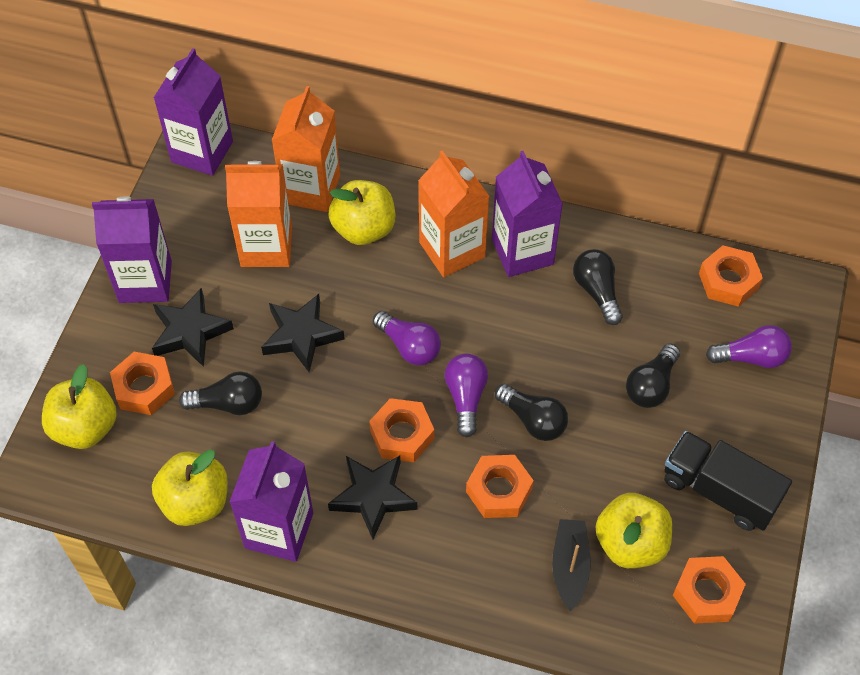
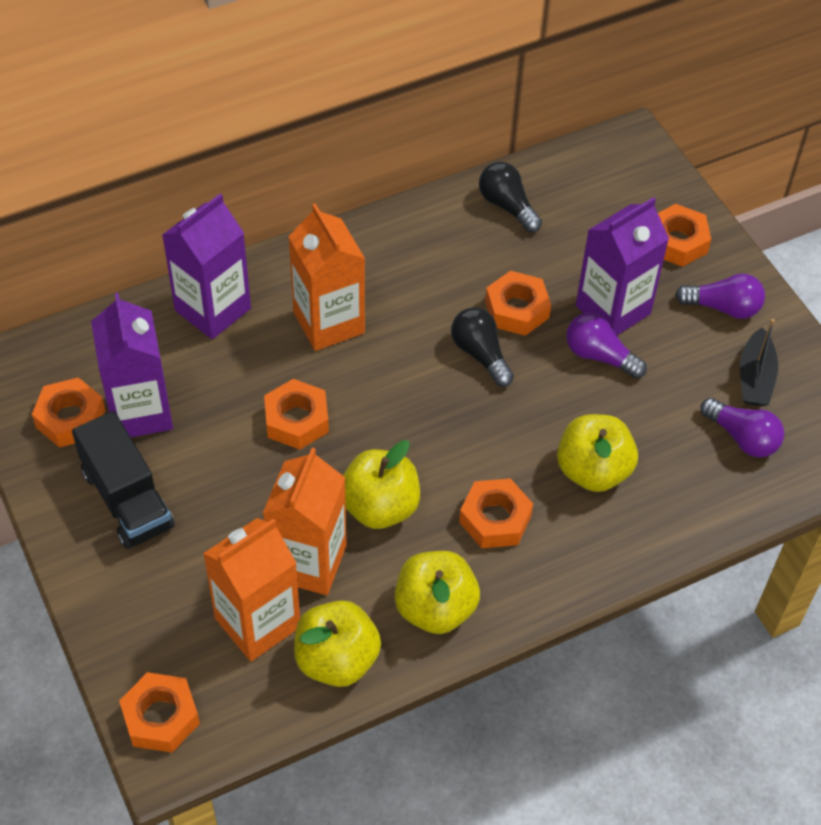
black light bulb: 4 -> 2
black star: 3 -> 0
orange nut: 5 -> 6
purple carton: 4 -> 3

